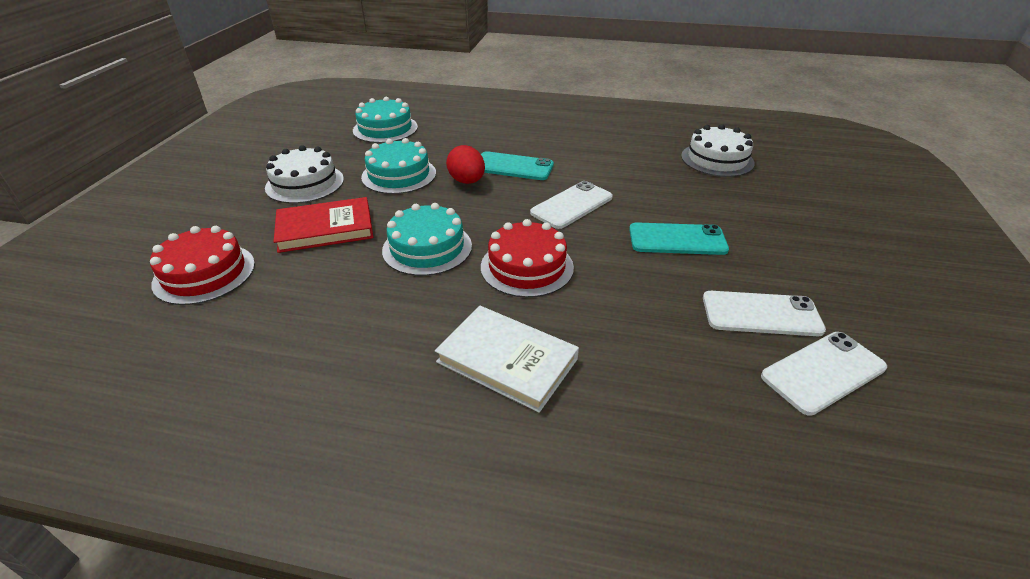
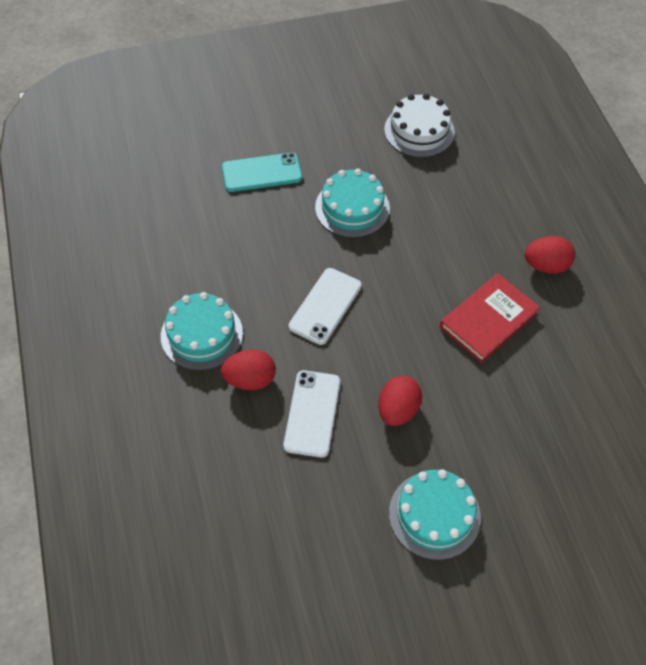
red cake: 2 -> 0
red egg: 1 -> 3
turquoise phone: 2 -> 1
white book: 1 -> 0
white cake: 2 -> 1
white phone: 3 -> 2

